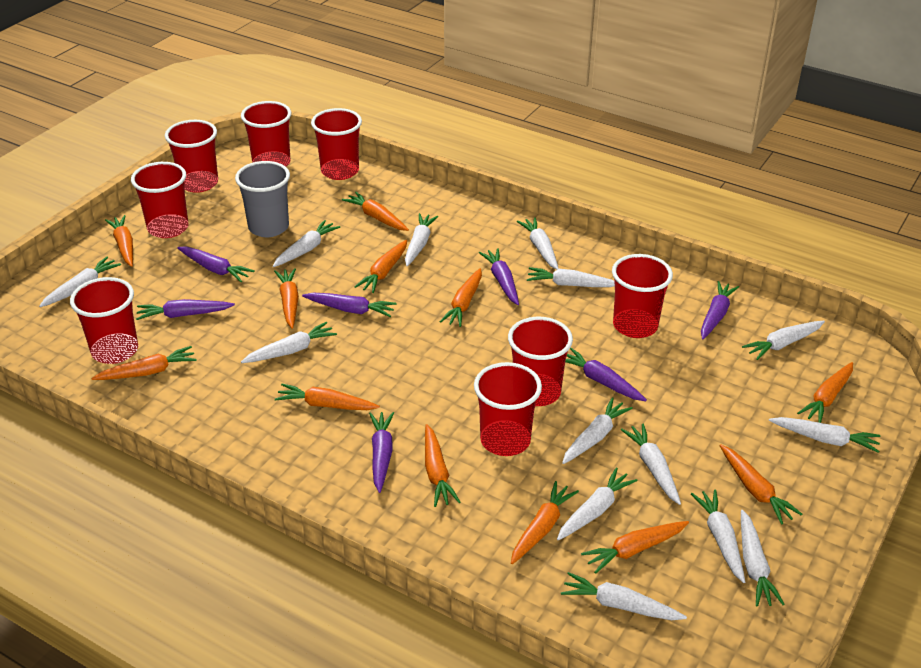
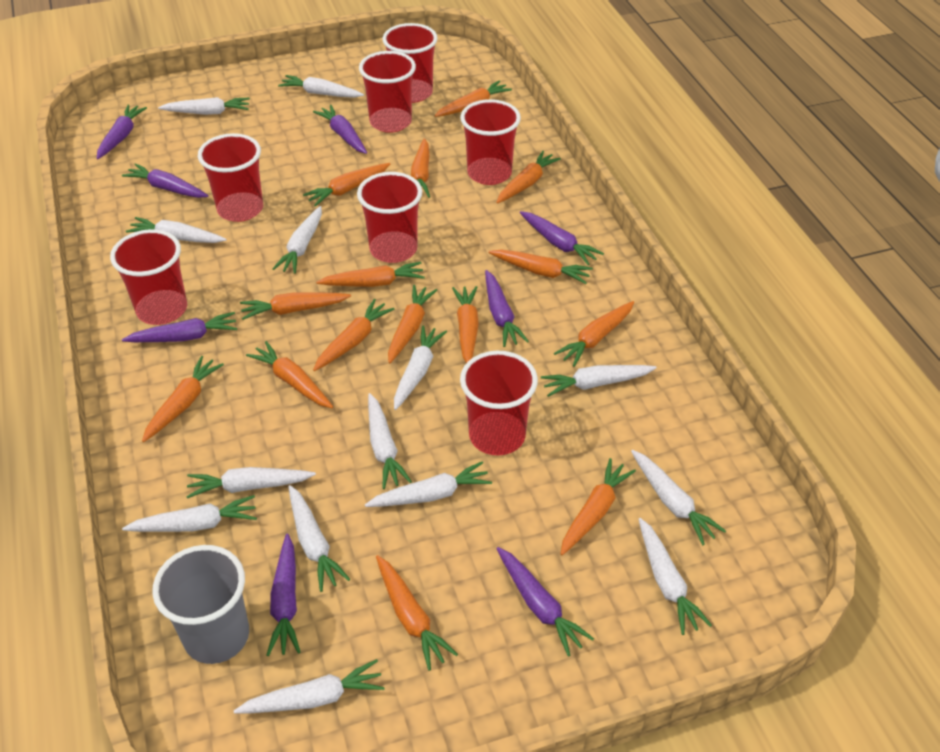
orange carrot: 12 -> 15
purple carrot: 7 -> 8
red cup: 8 -> 7

